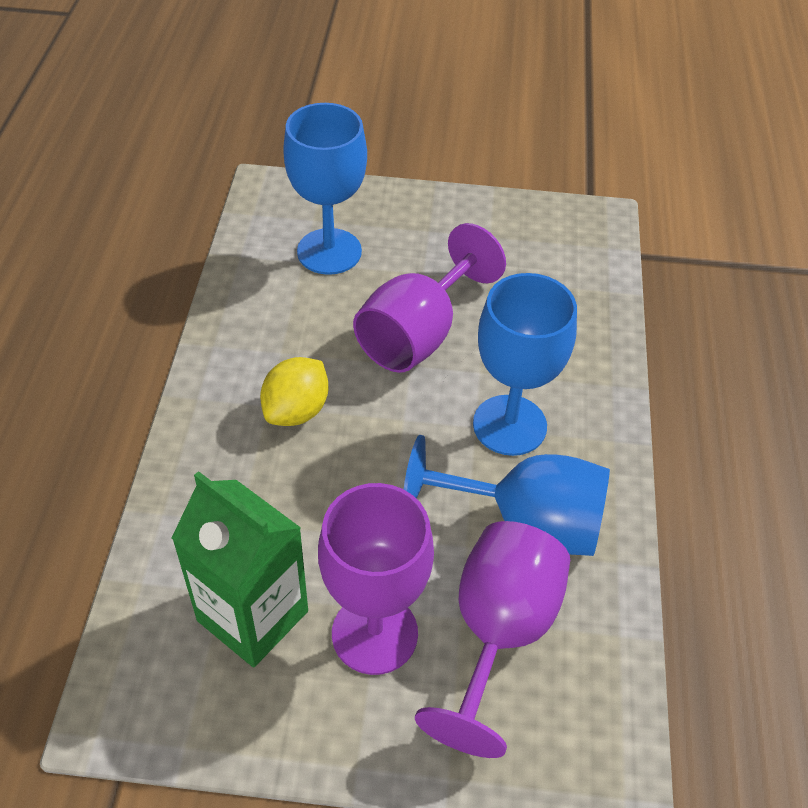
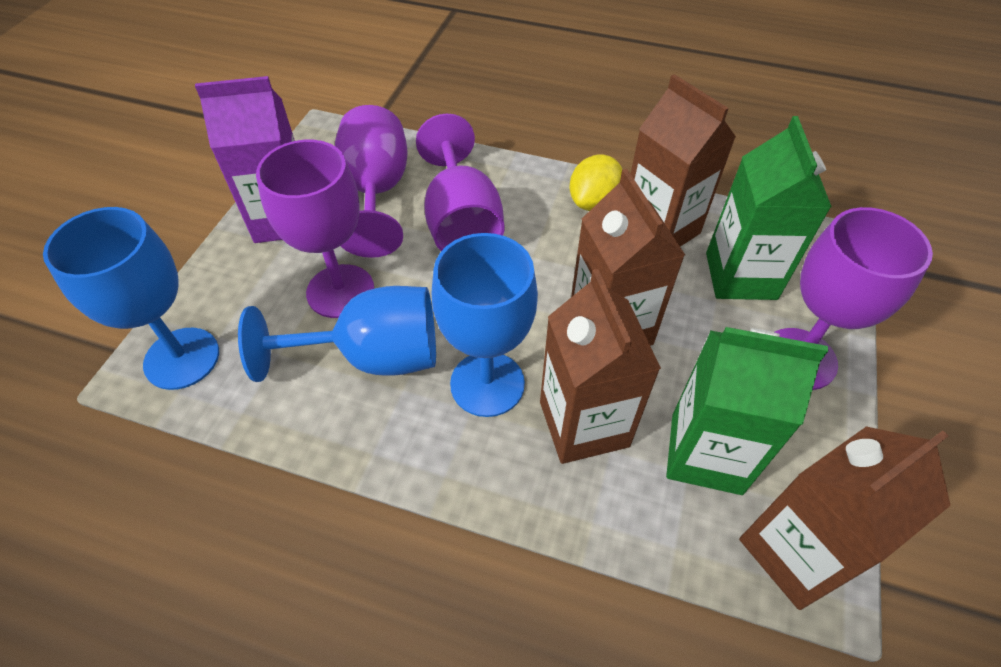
brown carton: 0 -> 4
green carton: 1 -> 2
purple carton: 0 -> 1
purple goblet: 3 -> 4

